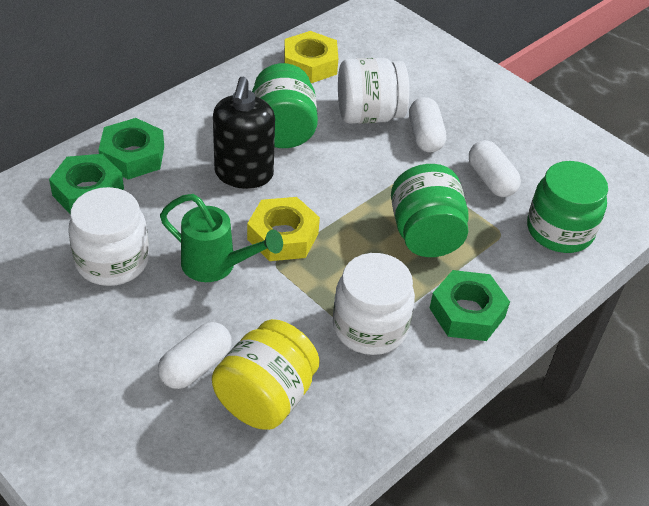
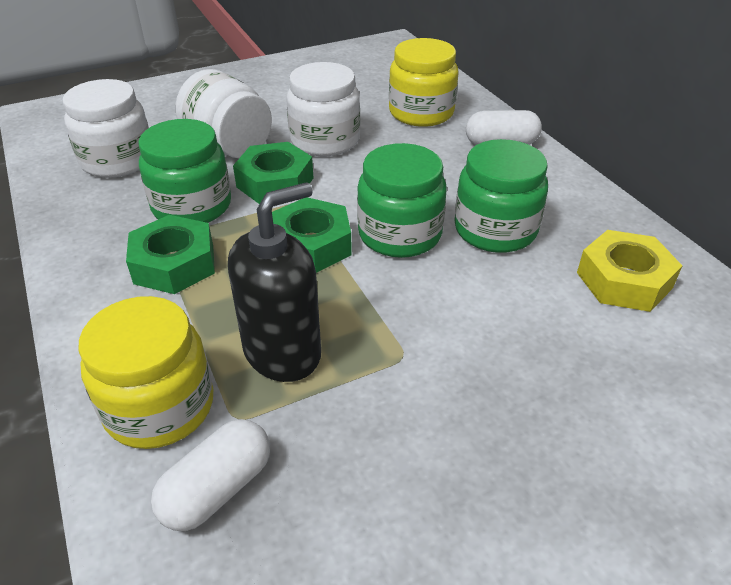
green watering can: 1 -> 0
white capsule: 3 -> 2
yellow jar: 1 -> 2
yellow nut: 2 -> 1

